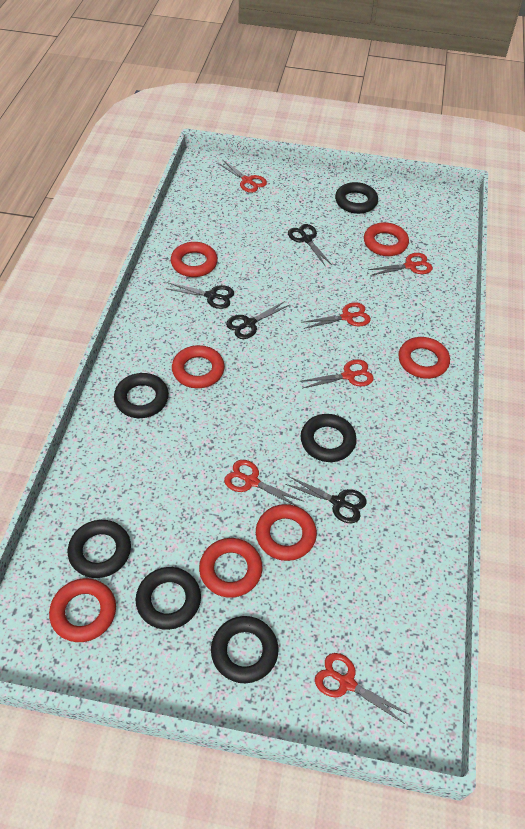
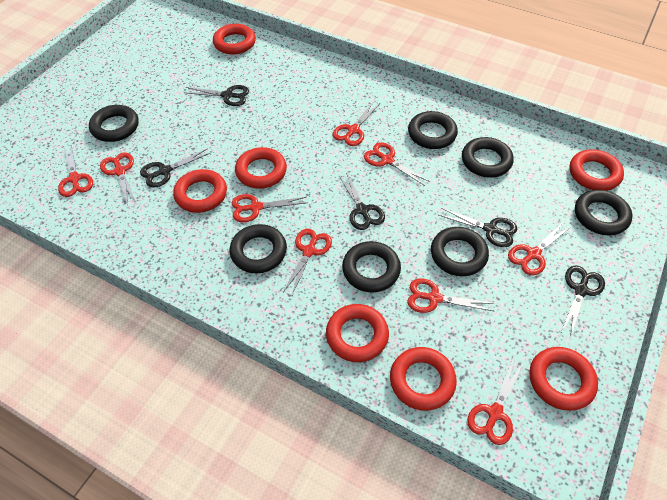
black ring: 6 -> 7
black scissors: 4 -> 5
red scissors: 6 -> 9

